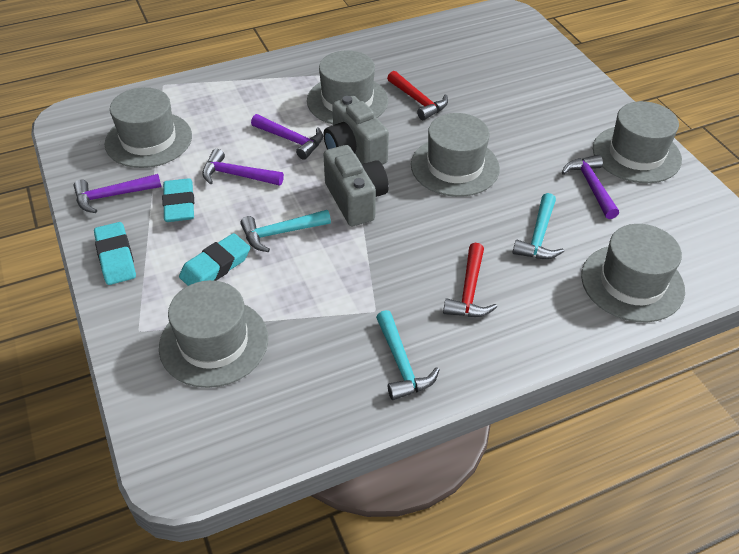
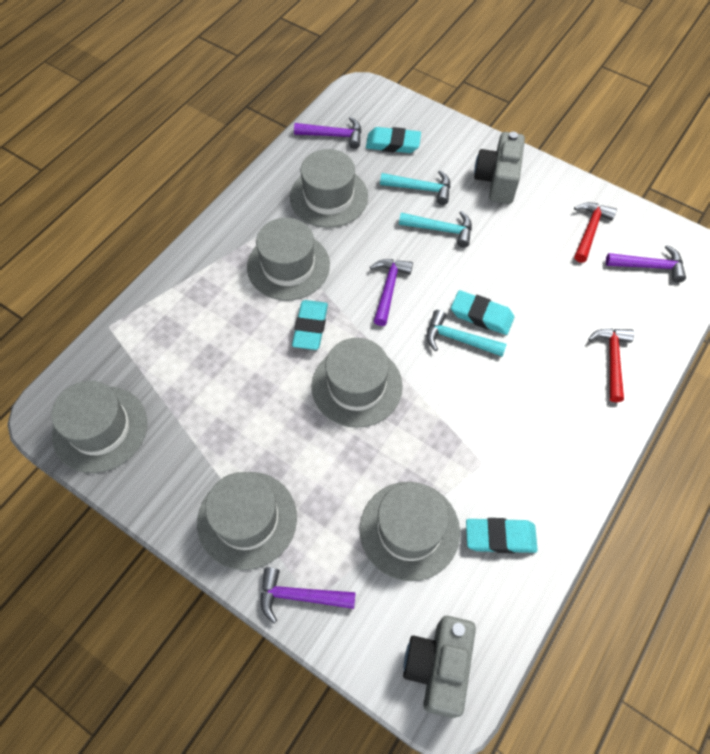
turquoise eraser: 3 -> 4

